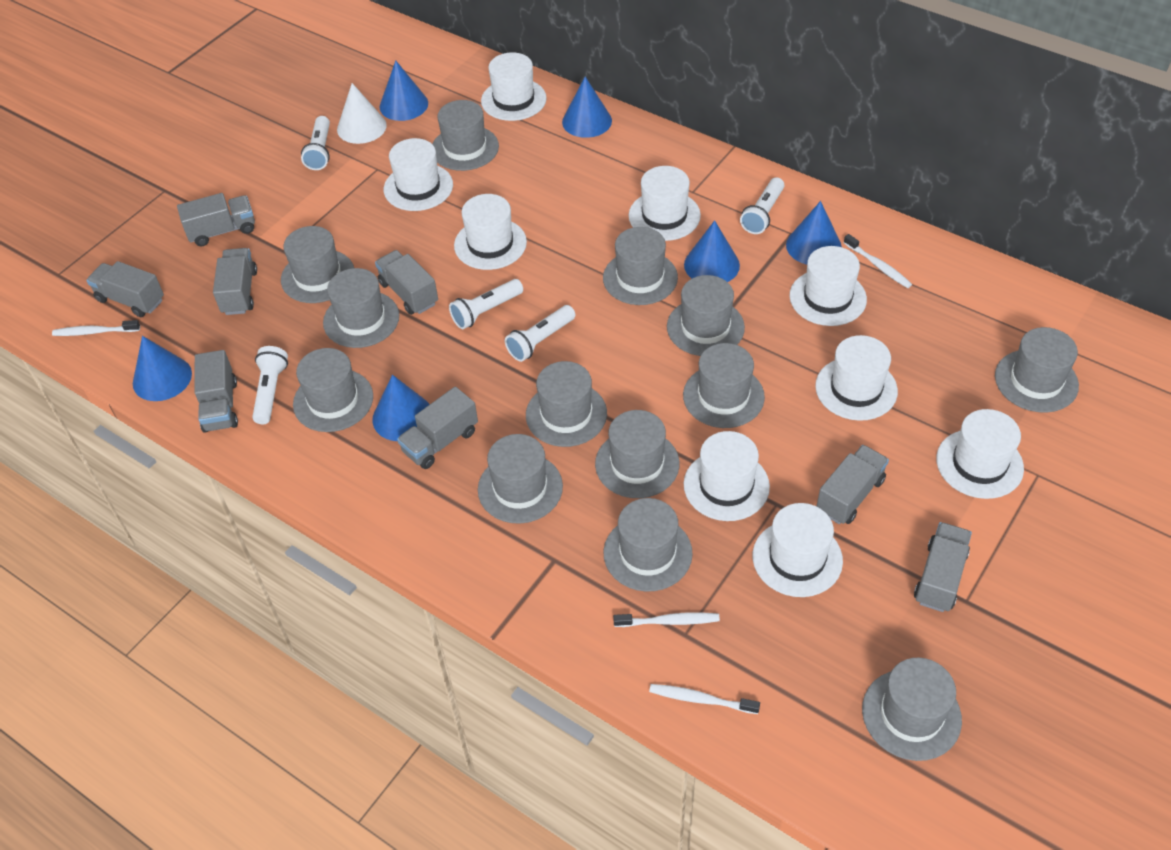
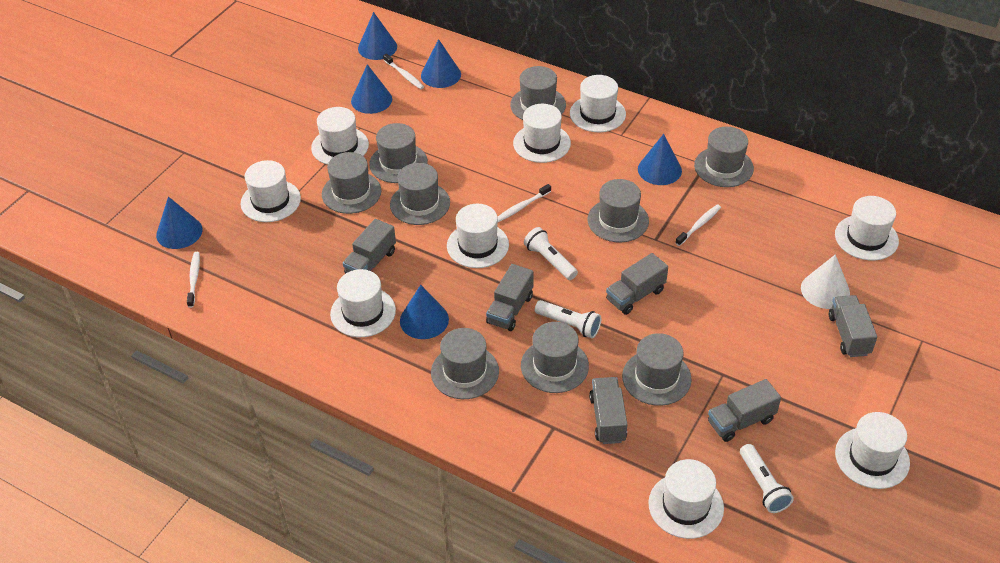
grey hat: 13 -> 9
grey truck: 8 -> 6
white flashlight: 5 -> 3

